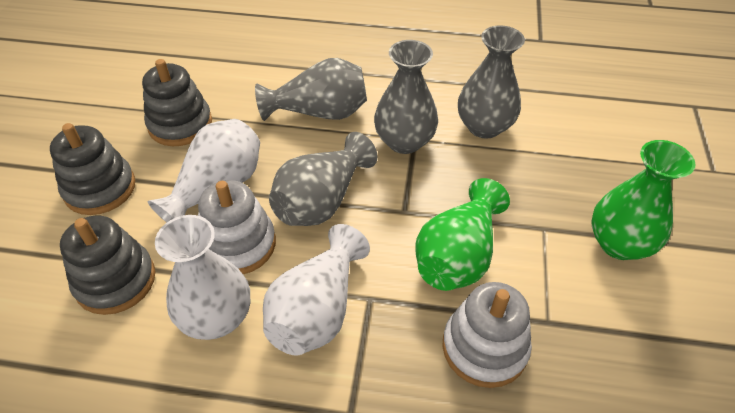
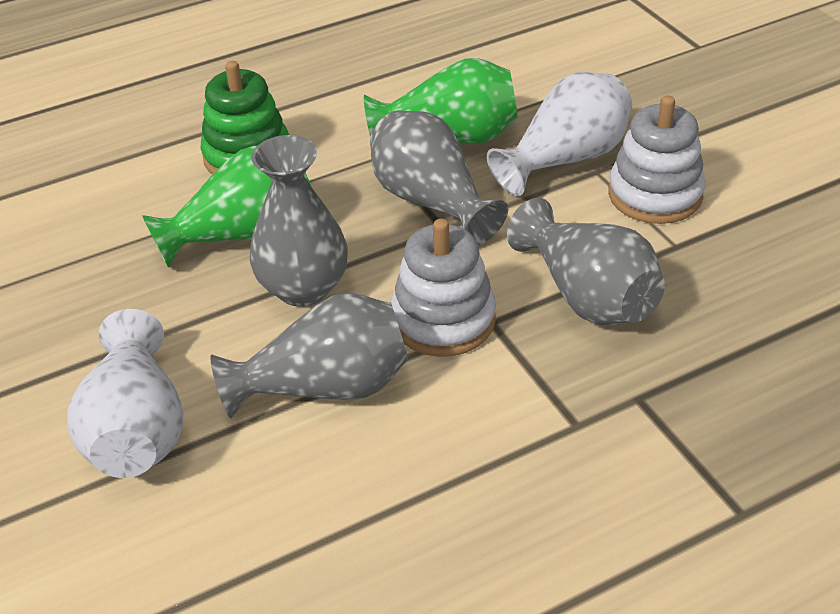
green stacking toy: 0 -> 1
grey stacking toy: 3 -> 0
white vase: 3 -> 2

